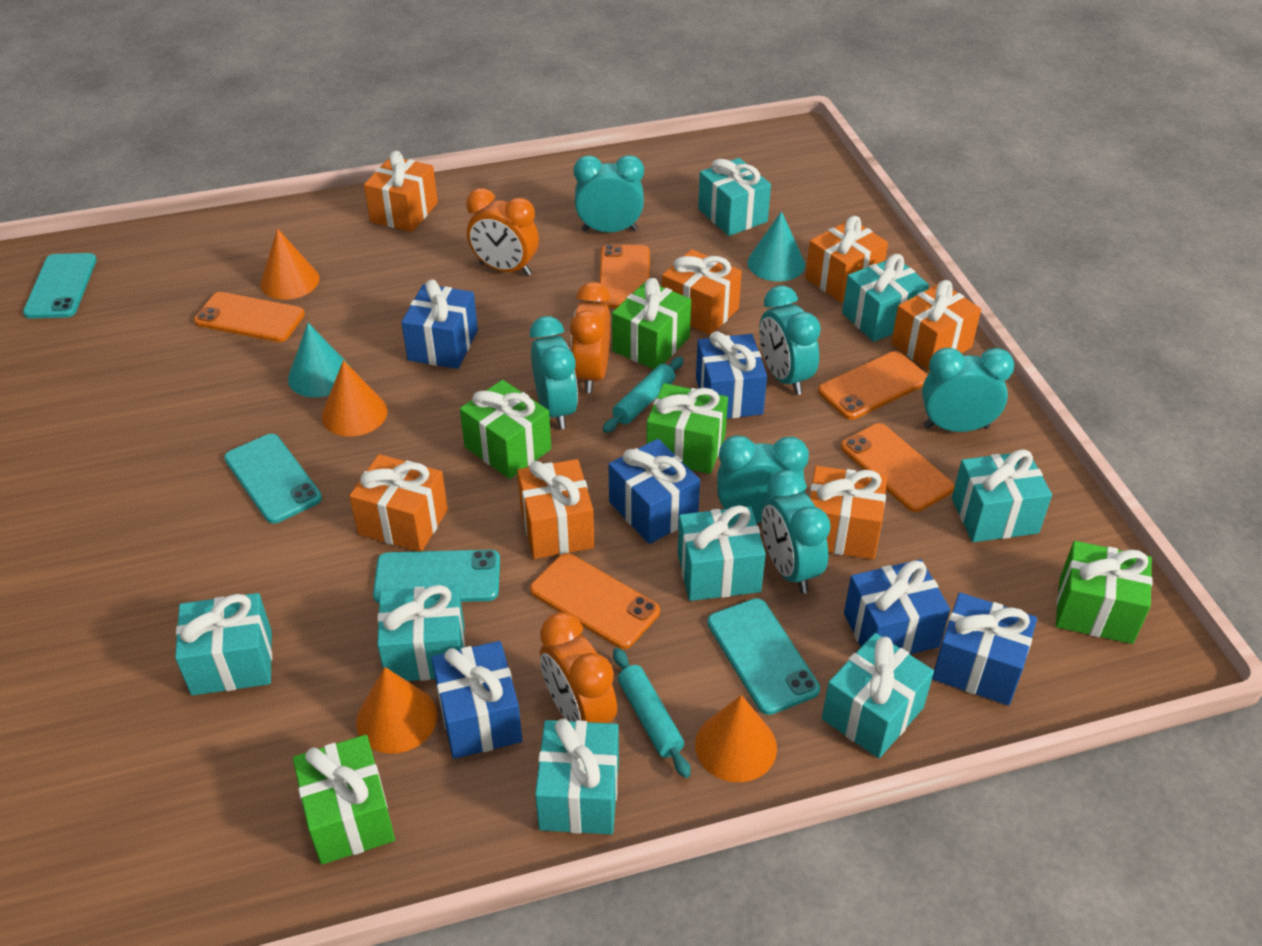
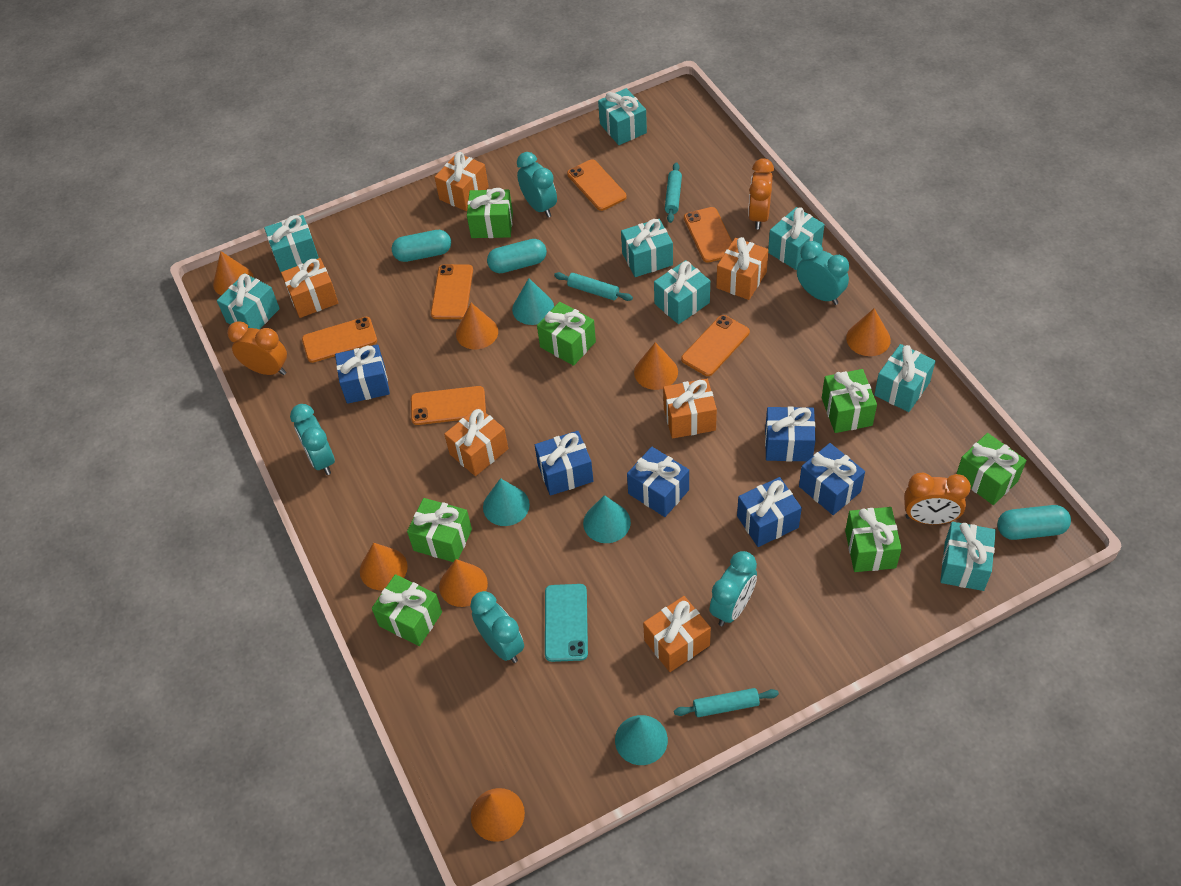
green gift: 5 -> 7
orange cone: 4 -> 7
orange gift: 7 -> 6
orange phone: 5 -> 6
turquoise capsule: 0 -> 3
turquoise clock: 6 -> 5
turquoise cone: 2 -> 4
turquoise phone: 4 -> 1
turquoise rolling pin: 2 -> 3

